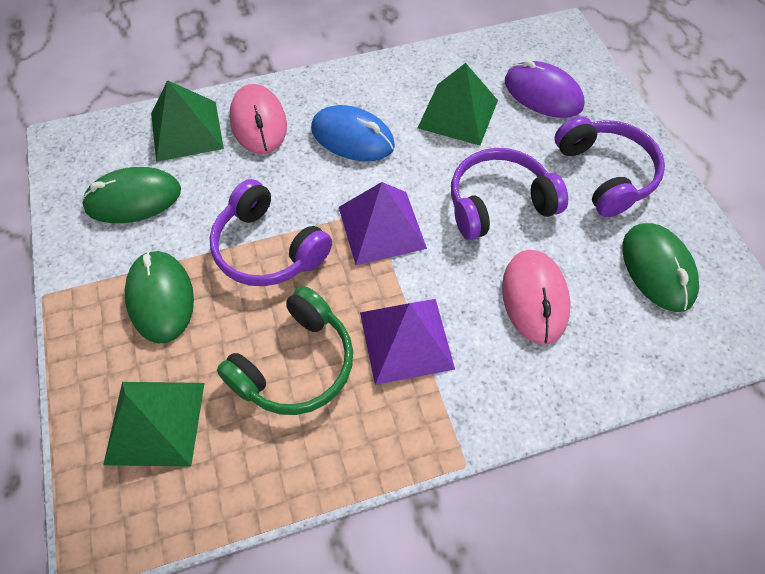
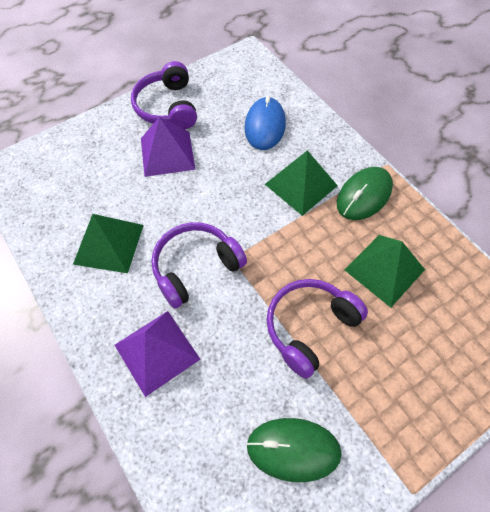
green headphones: 1 -> 0
green mouse: 3 -> 2
pink mouse: 2 -> 0
purple mouse: 1 -> 0

